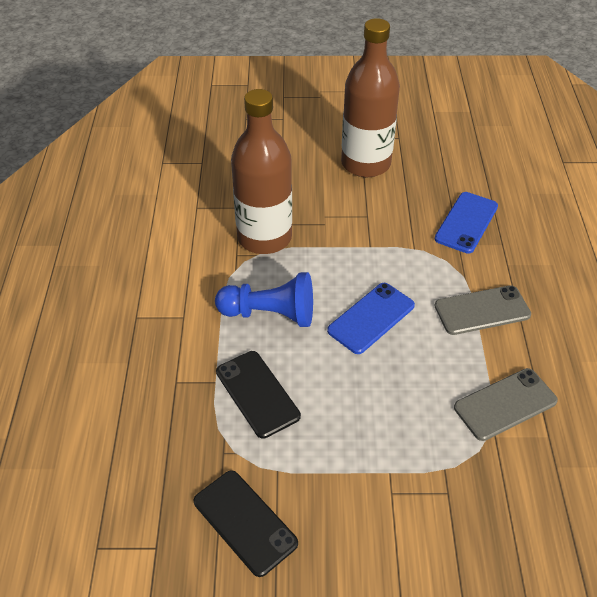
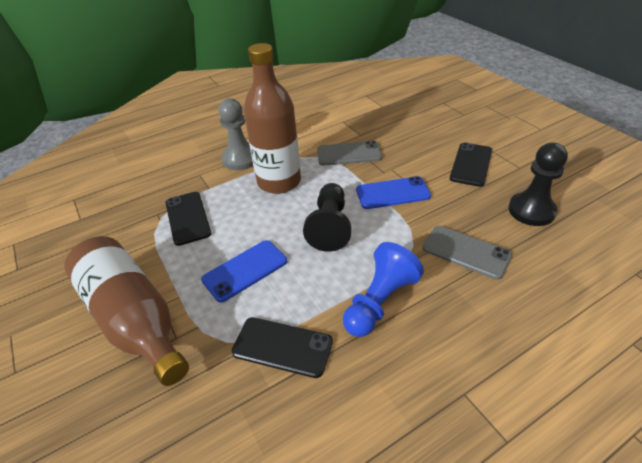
black pawn: 0 -> 2
black phone: 2 -> 3
grey pawn: 0 -> 1

